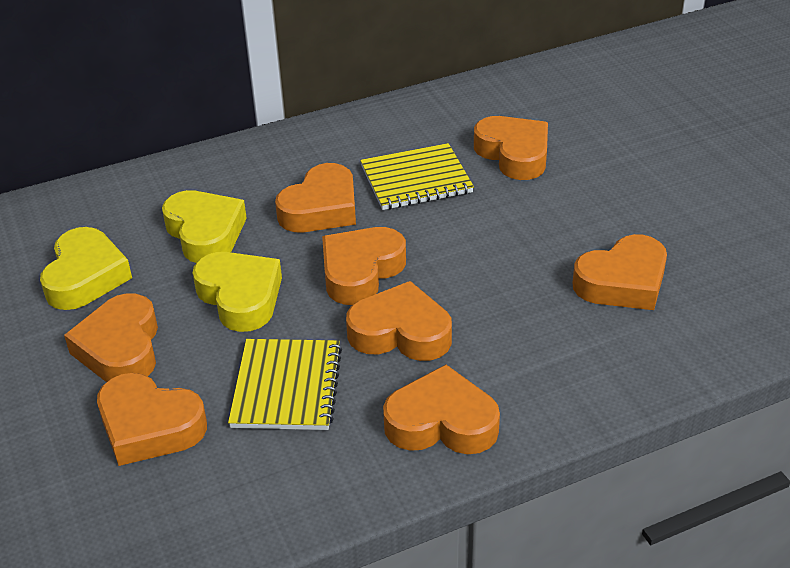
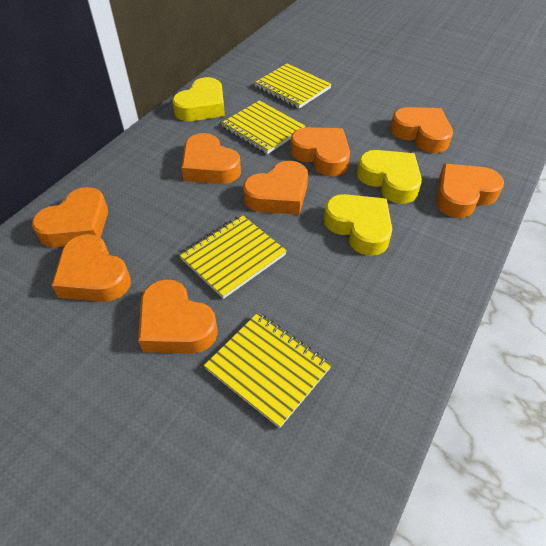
yellow notebook: 2 -> 4

